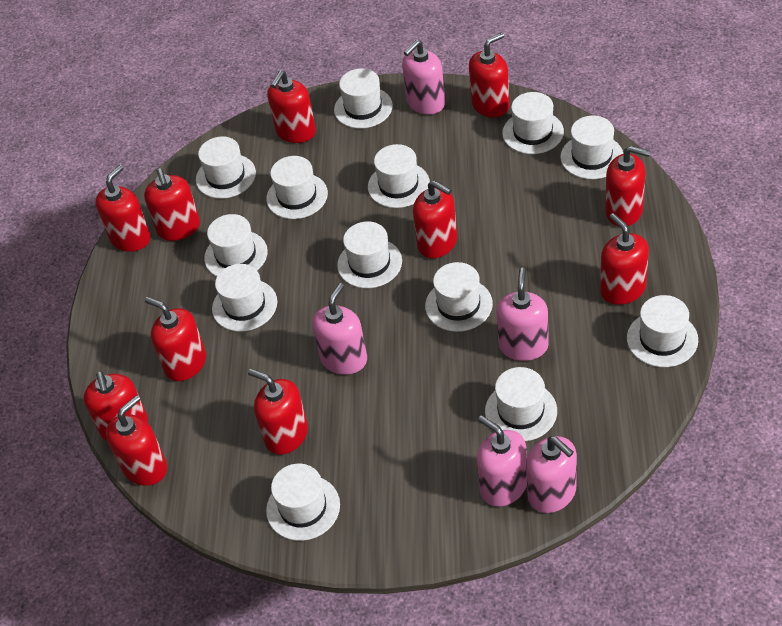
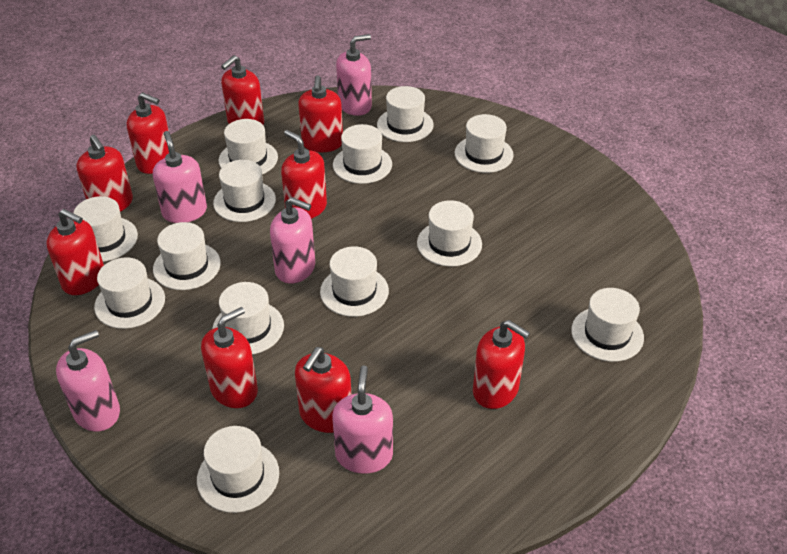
red soap dispenser: 11 -> 9

